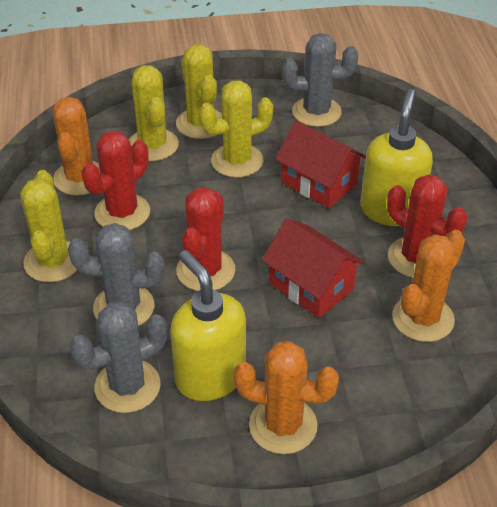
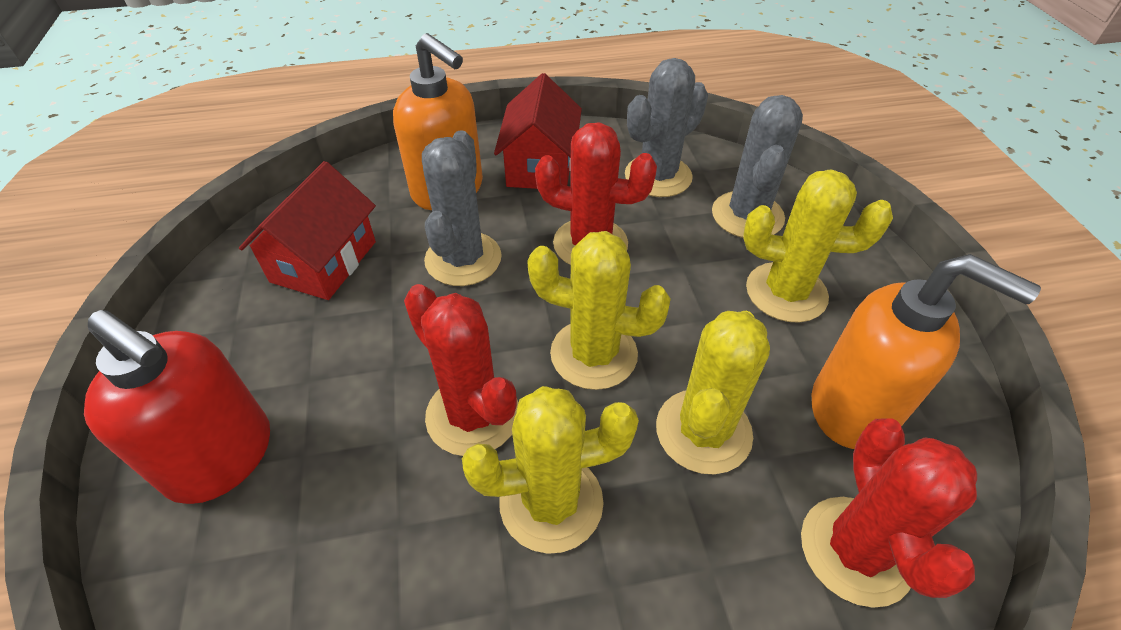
orange cactus: 3 -> 0
orange soap dispenser: 0 -> 2
red soap dispenser: 0 -> 1
yellow soap dispenser: 2 -> 0

